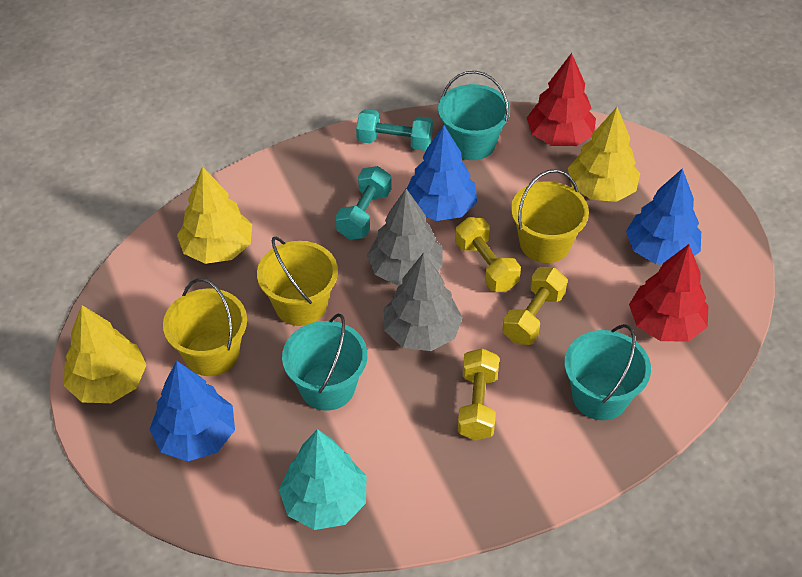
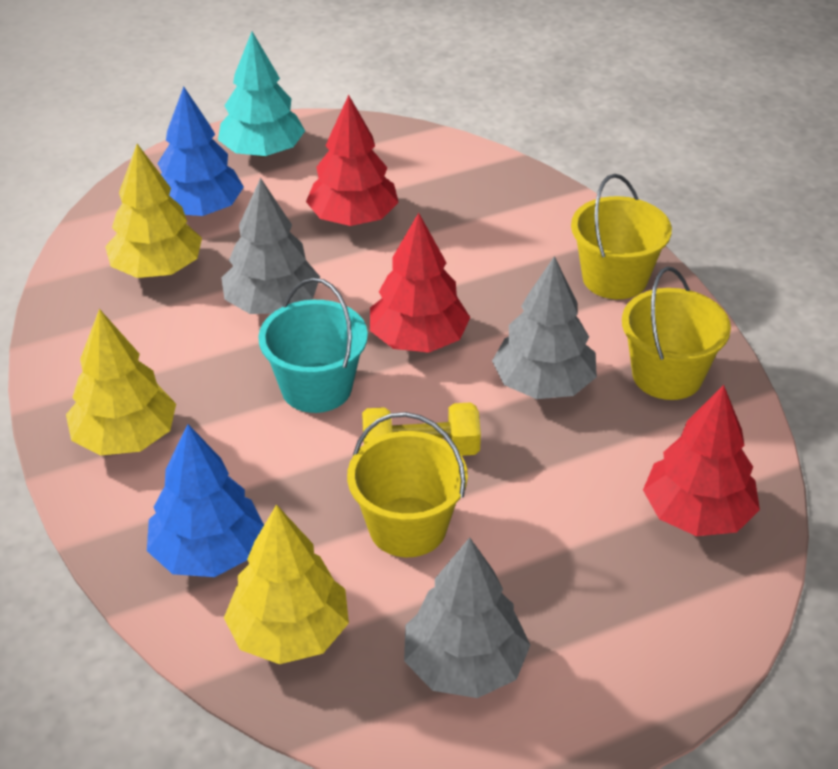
blue tree: 3 -> 2
grey tree: 2 -> 3
red tree: 2 -> 3
turquoise bucket: 3 -> 1
turquoise dumbbell: 2 -> 0
yellow dumbbell: 3 -> 1

